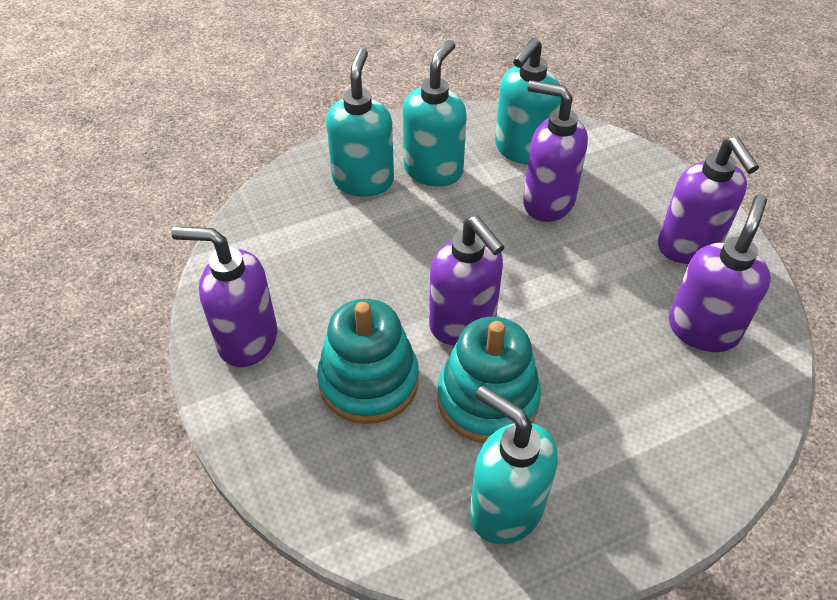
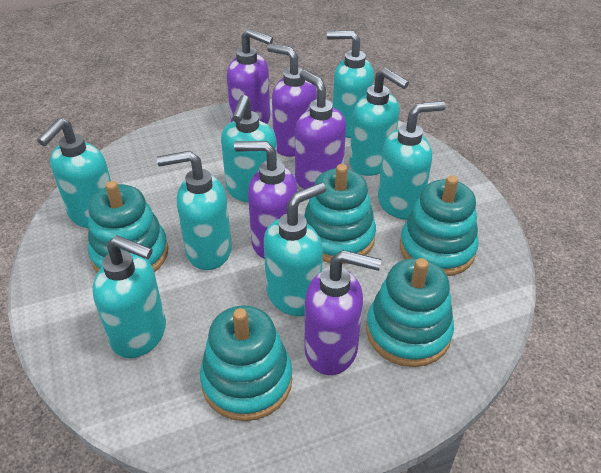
turquoise soap dispenser: 4 -> 8
turquoise stacking toy: 2 -> 5

